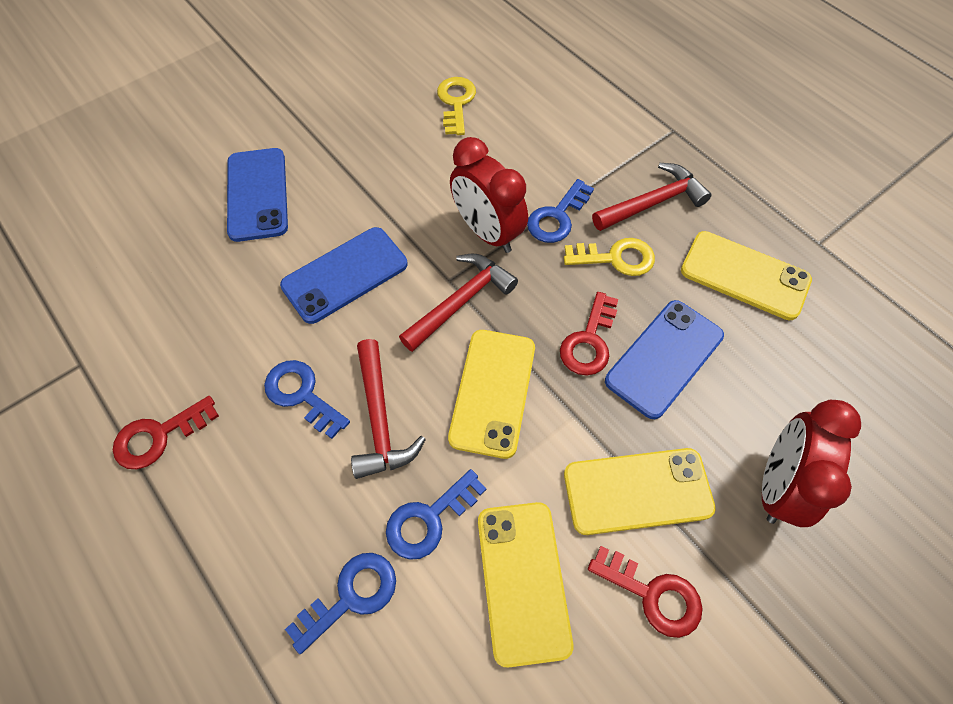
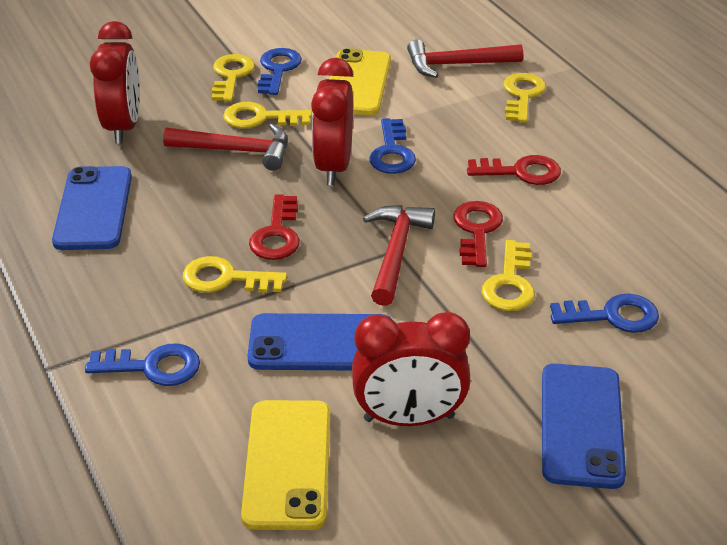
red clock: 2 -> 3
yellow key: 2 -> 5
yellow phone: 4 -> 2

